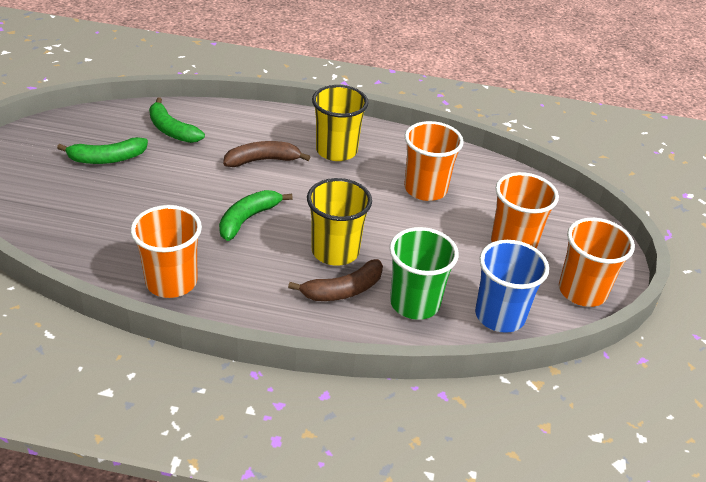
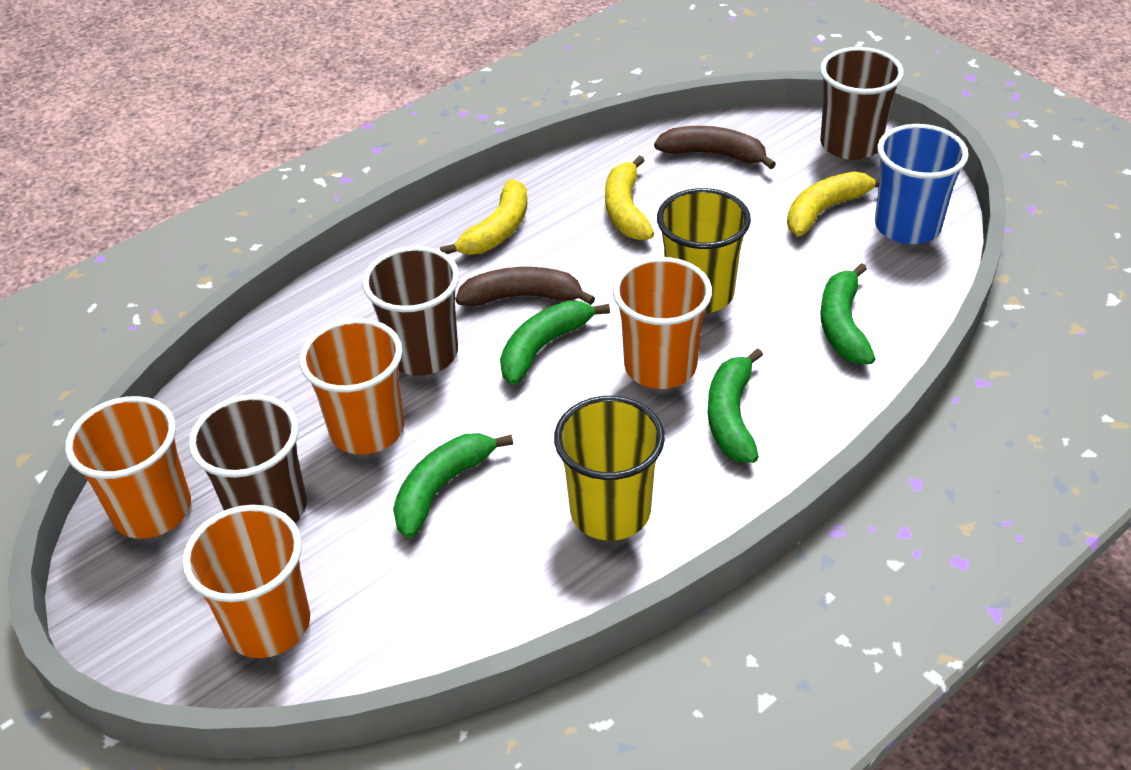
brown cup: 0 -> 3
green banana: 3 -> 4
green cup: 1 -> 0
yellow banana: 0 -> 3

